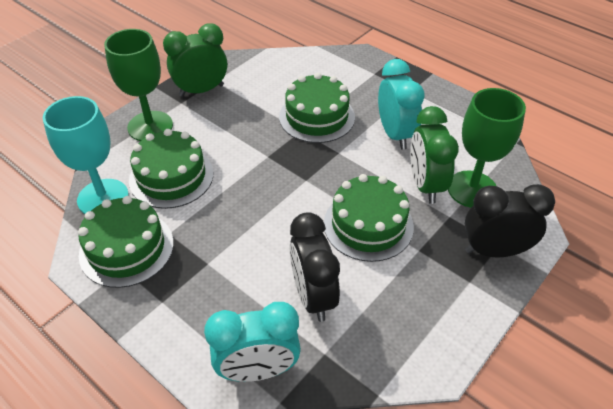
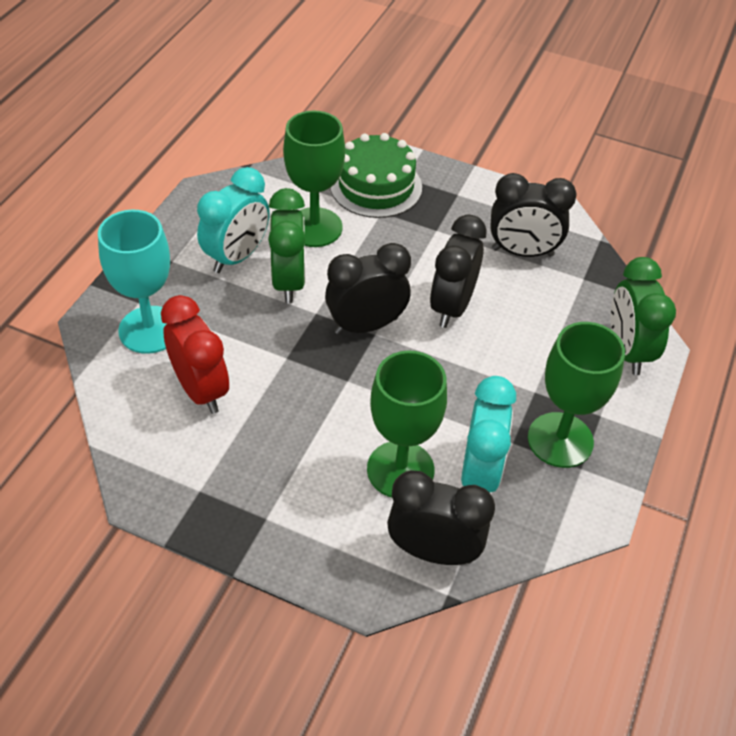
black clock: 2 -> 4
green cake: 4 -> 1
green goblet: 2 -> 3
red clock: 0 -> 1

